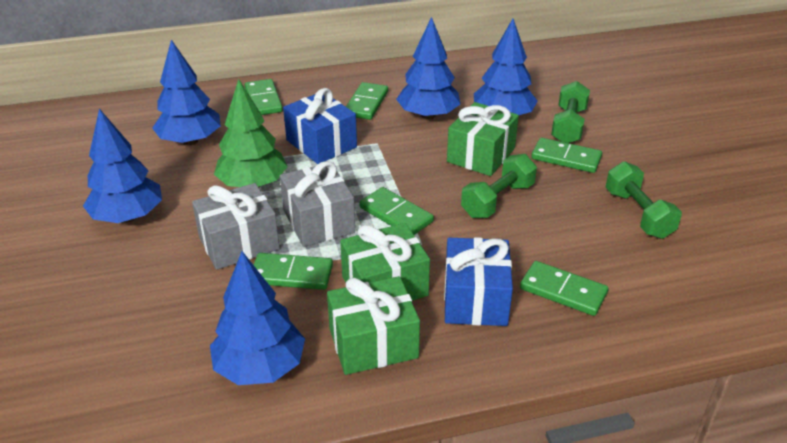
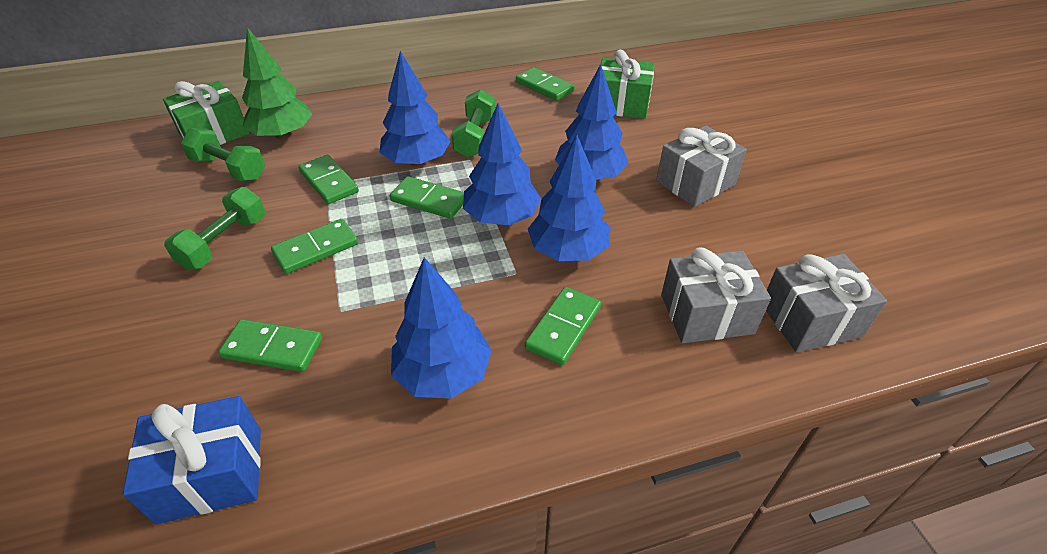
blue gift: 2 -> 1
green gift: 3 -> 2
grey gift: 2 -> 3

